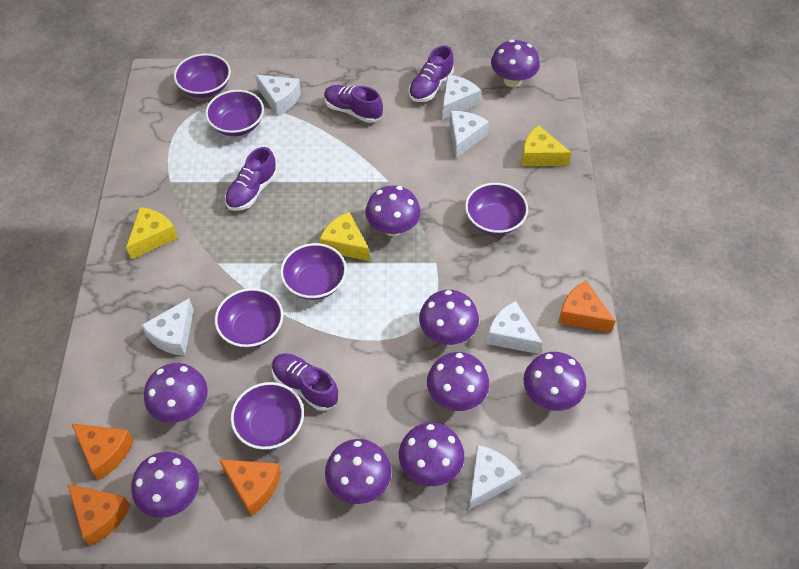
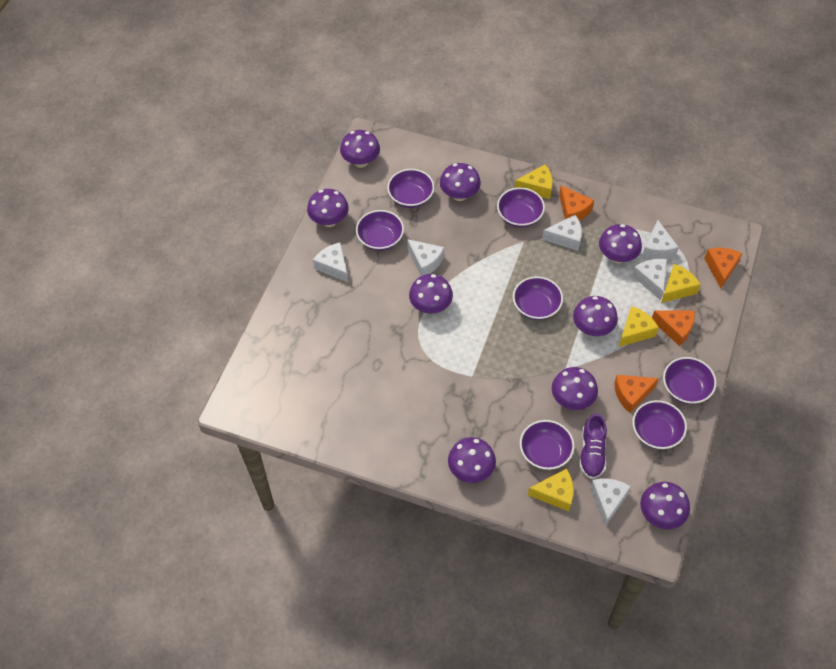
purple bowl: 6 -> 7
purple shoe: 4 -> 1
yellow cheese: 3 -> 4

